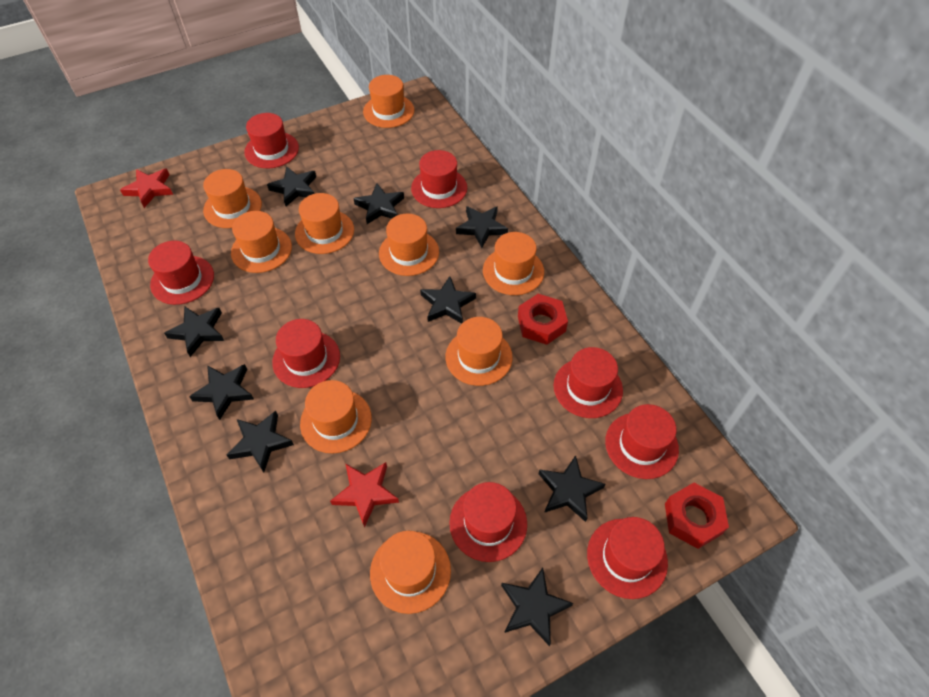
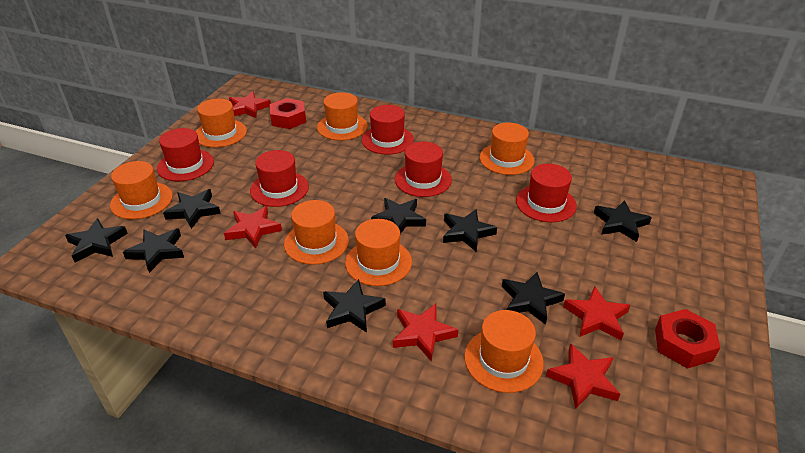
black star: 9 -> 8
orange hat: 9 -> 7
red hat: 8 -> 5
red star: 2 -> 5

